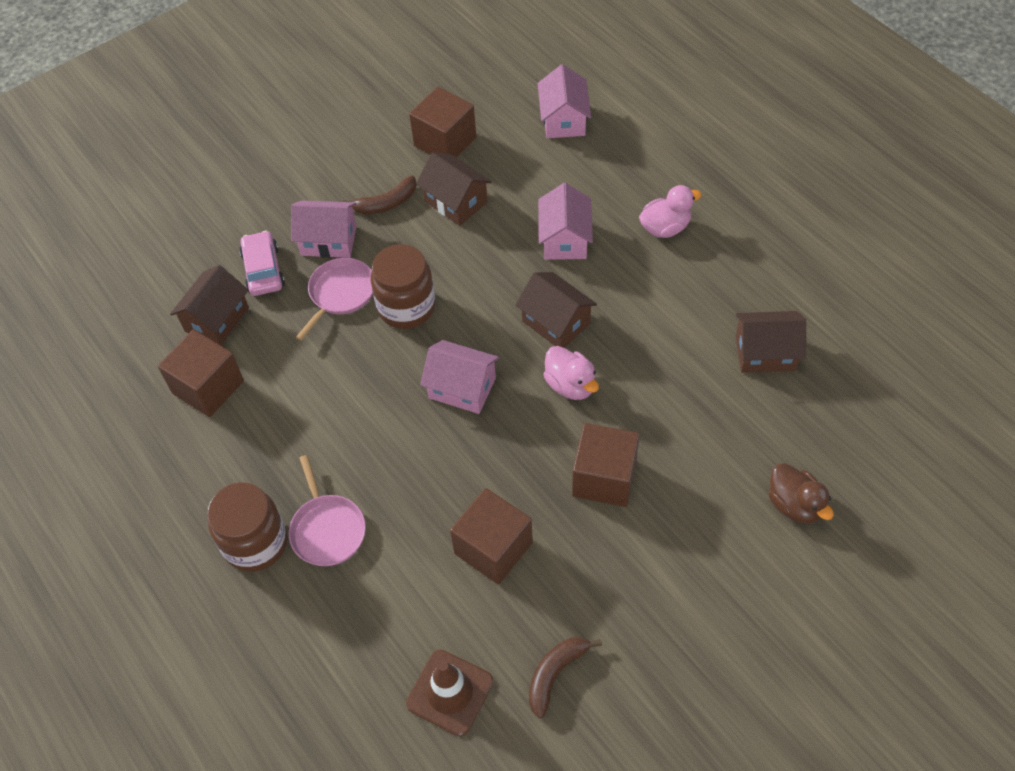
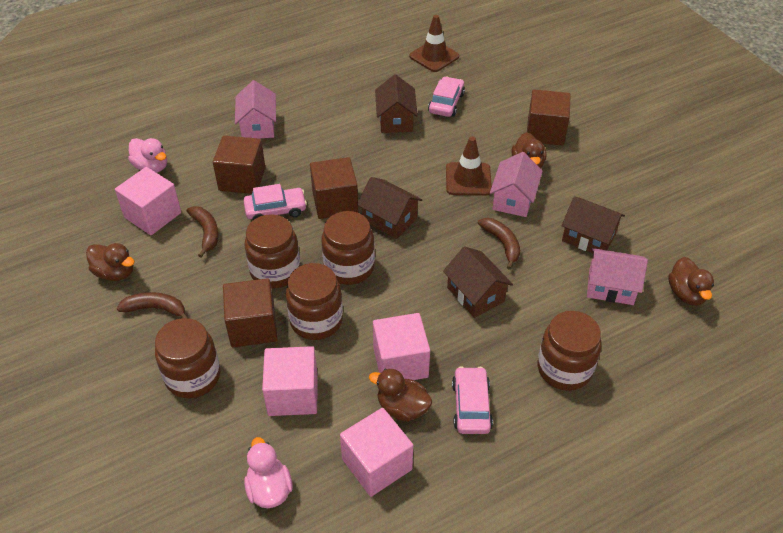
brown banana: 2 -> 3
brown duck: 1 -> 4
brown jar: 2 -> 5
brown traffic cone: 1 -> 2
pink car: 1 -> 3
pink cube: 0 -> 4
pink house: 4 -> 3
pink pan: 2 -> 0

